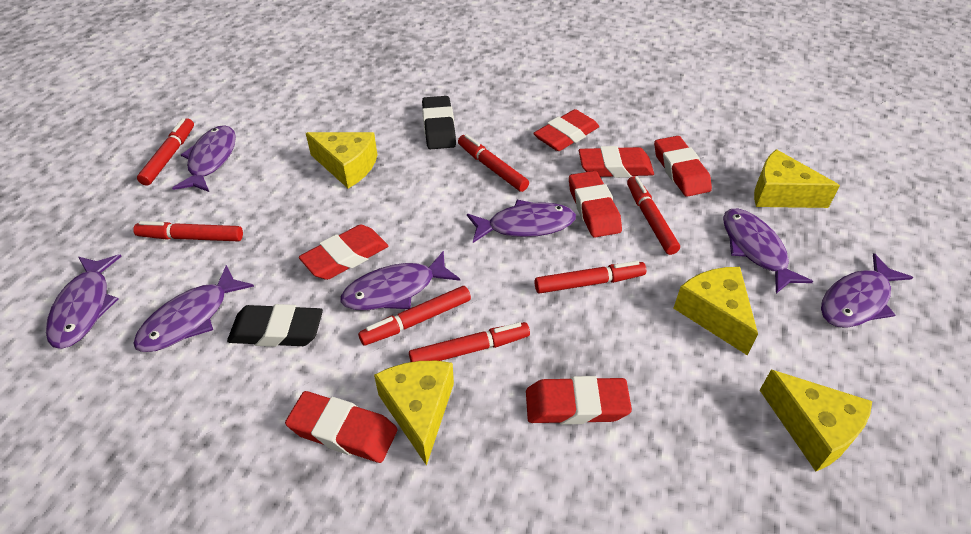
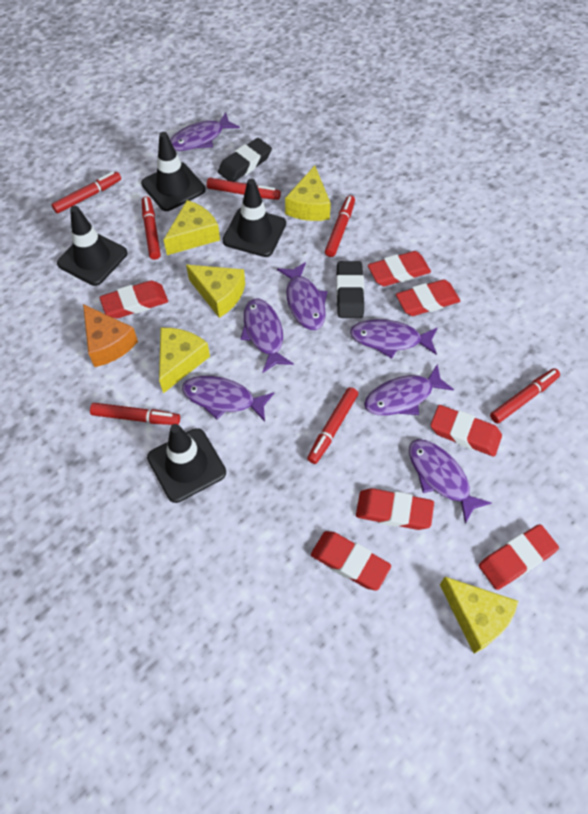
black traffic cone: 0 -> 4
orange cheese: 0 -> 1

